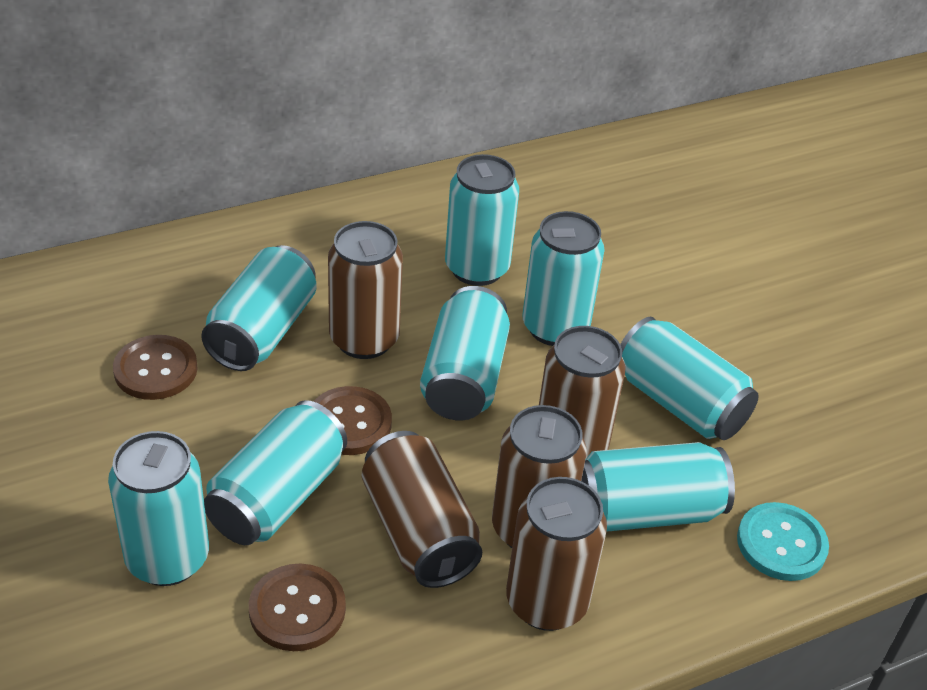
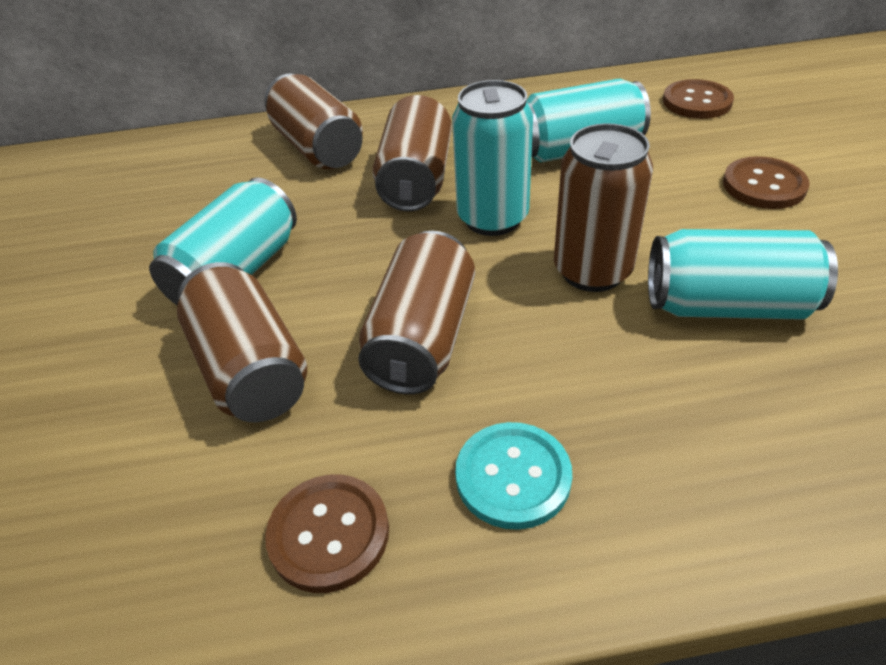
turquoise can: 8 -> 4

